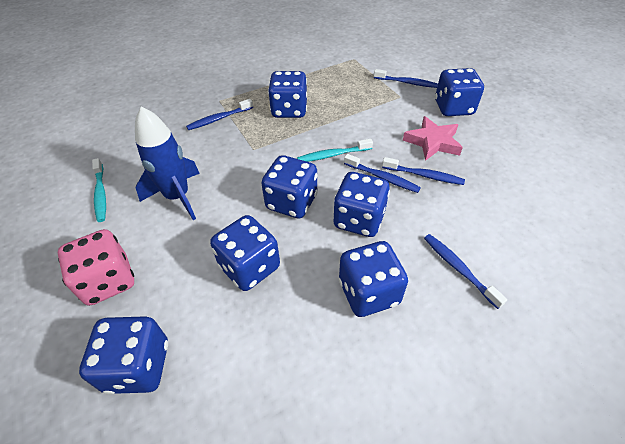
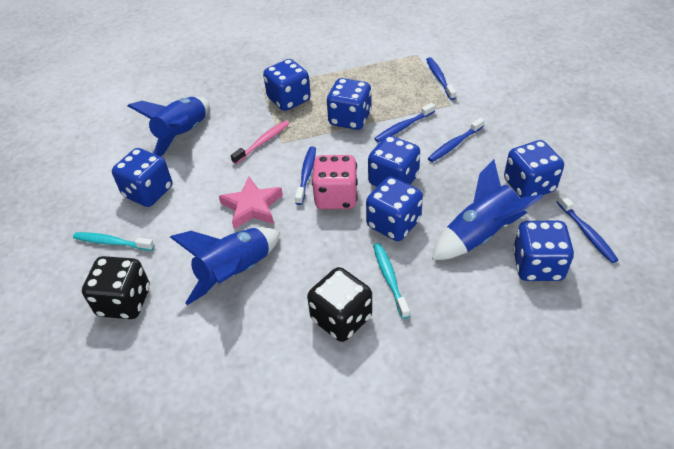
black dice: 0 -> 2
blue rocket: 1 -> 3
pink toothbrush: 0 -> 1

